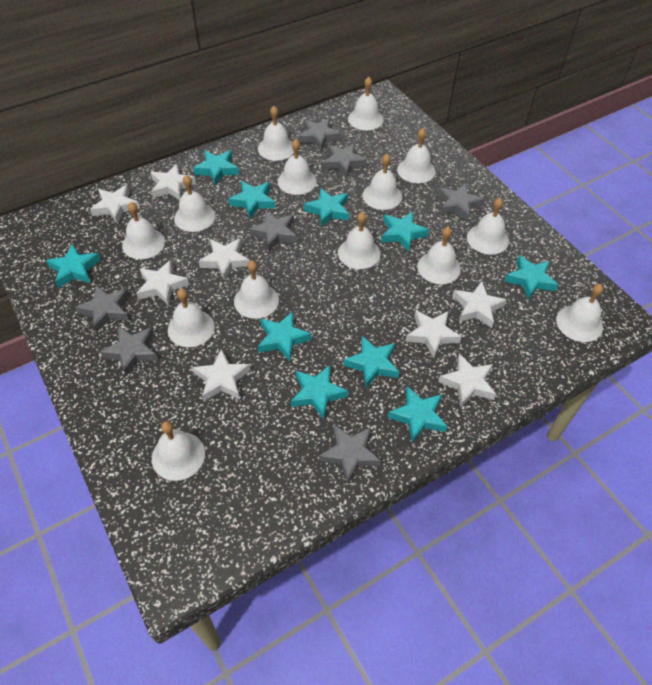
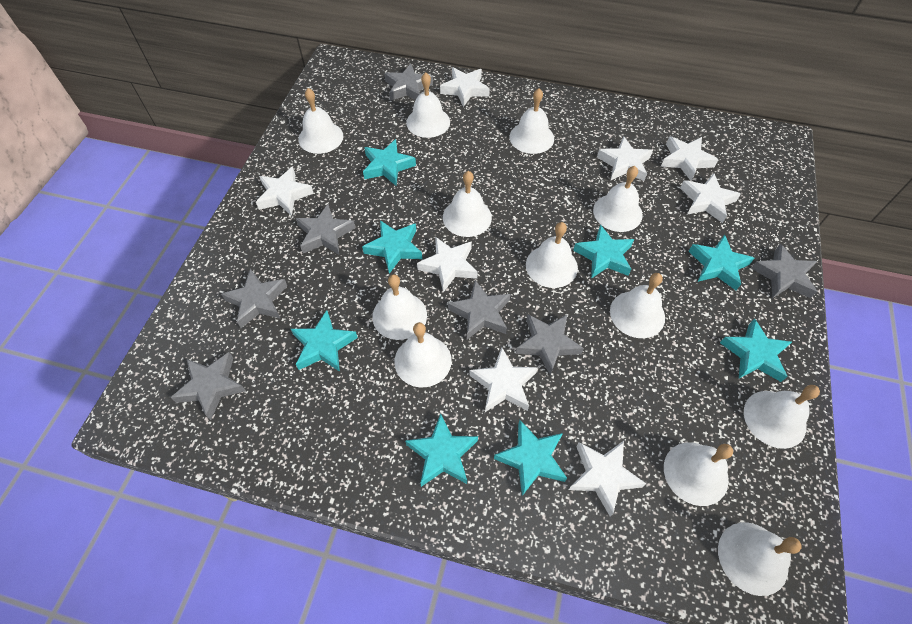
turquoise star: 10 -> 8
white bell: 14 -> 12

